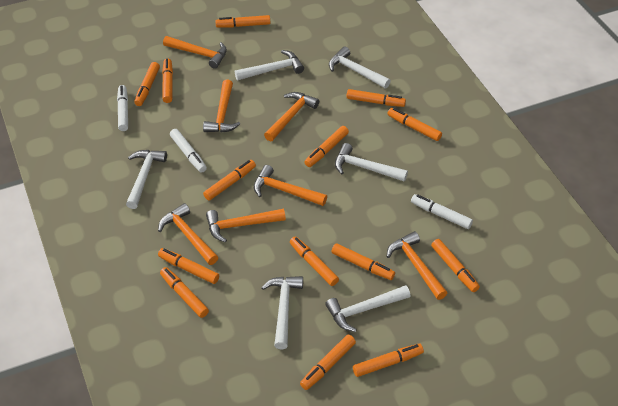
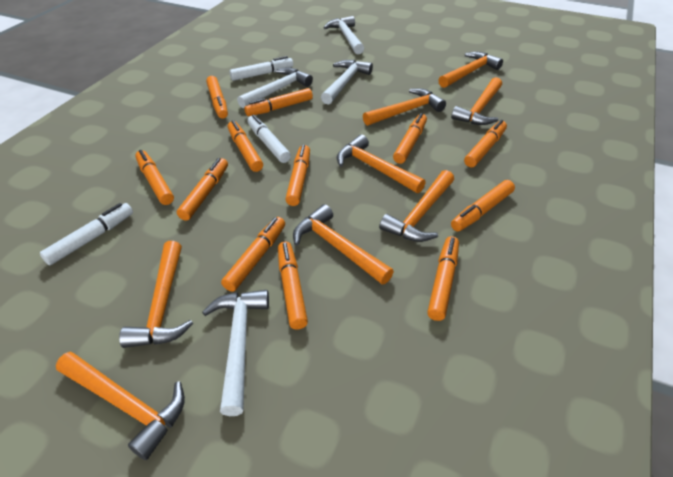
orange hammer: 7 -> 8
orange marker: 14 -> 12
white hammer: 6 -> 4

